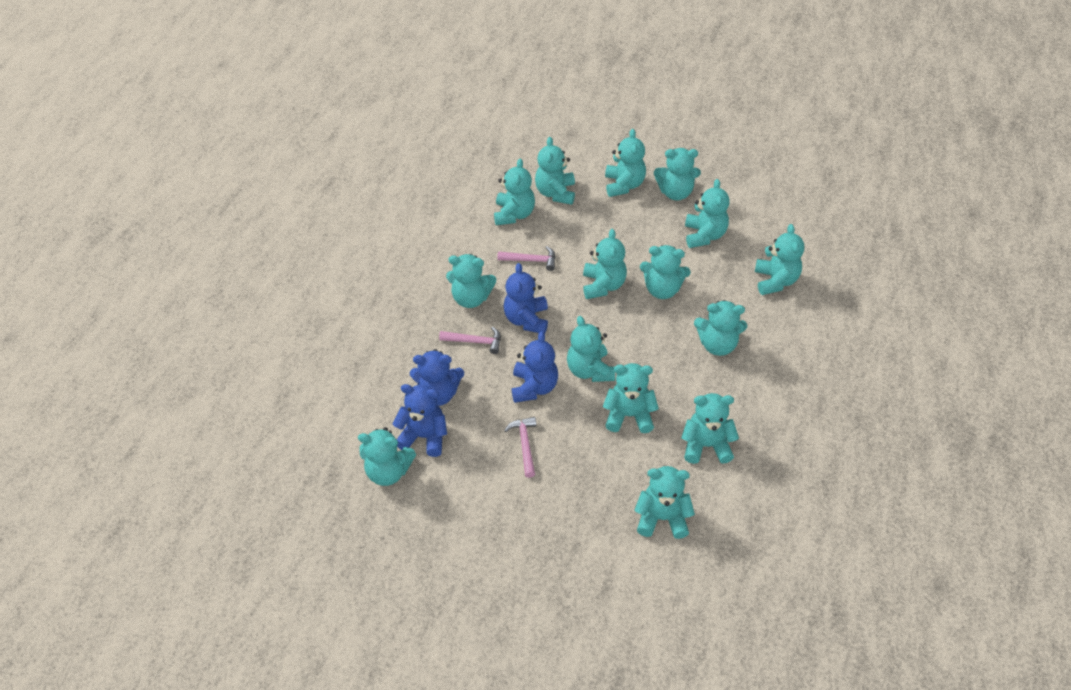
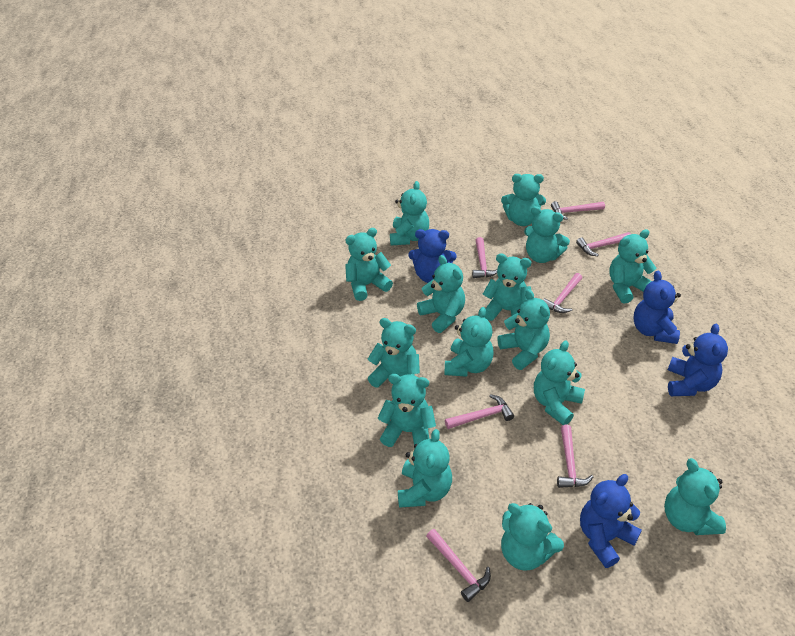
pink hammer: 3 -> 7

